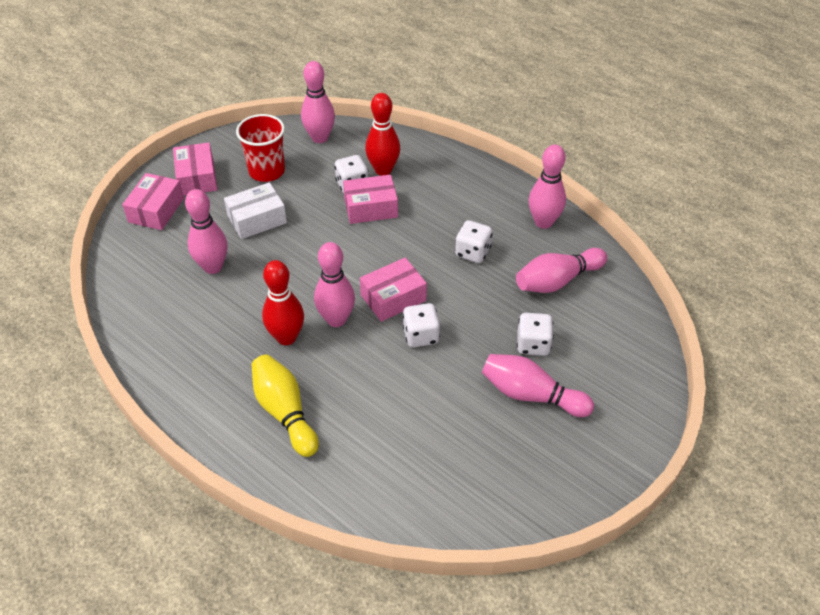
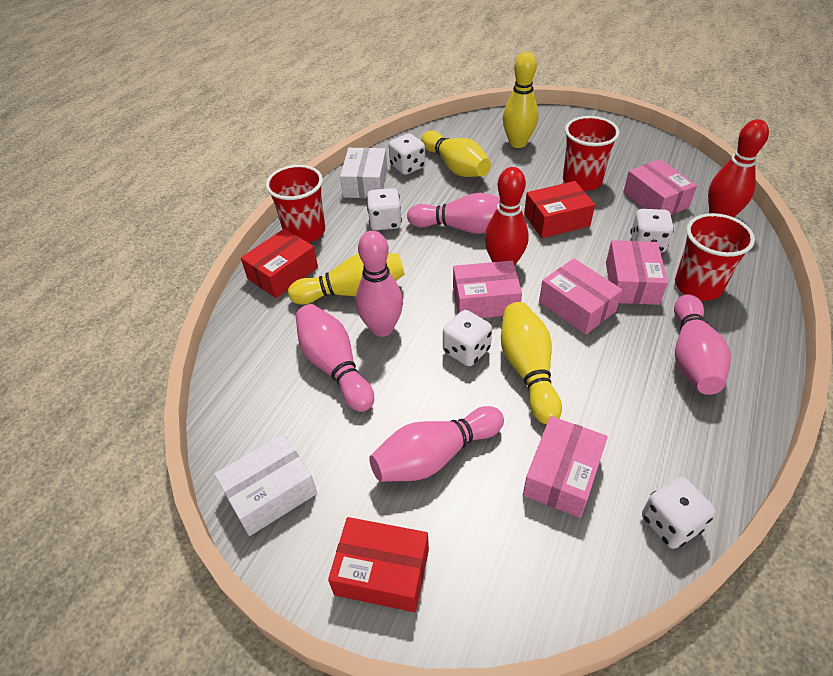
pink bowling pin: 6 -> 5
pink box: 4 -> 5
red box: 0 -> 3
red cup: 1 -> 3
white box: 1 -> 2
white dice: 4 -> 5
yellow bowling pin: 1 -> 4

